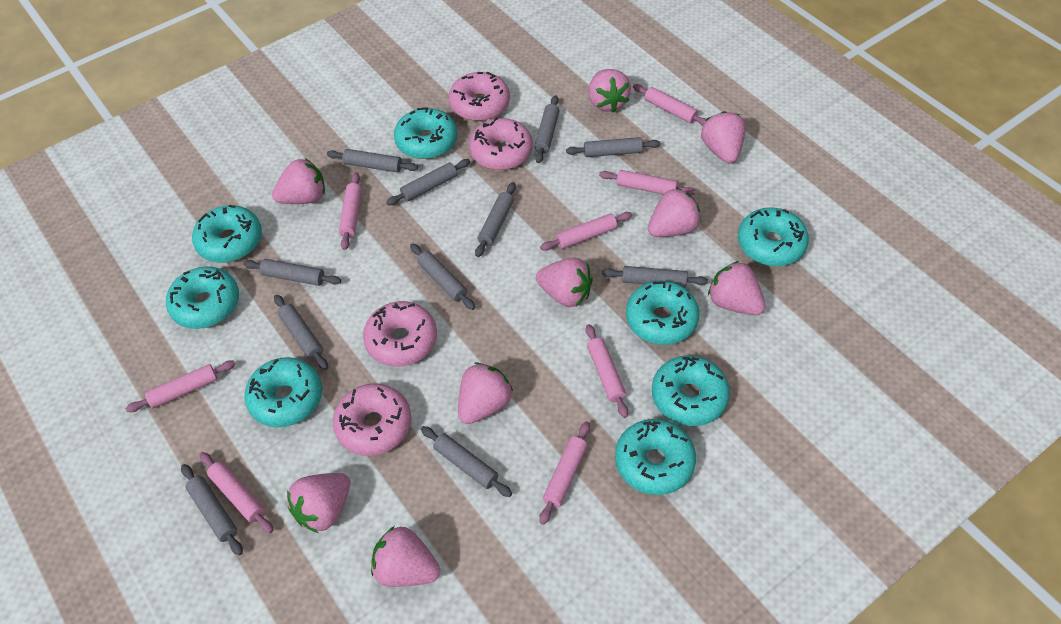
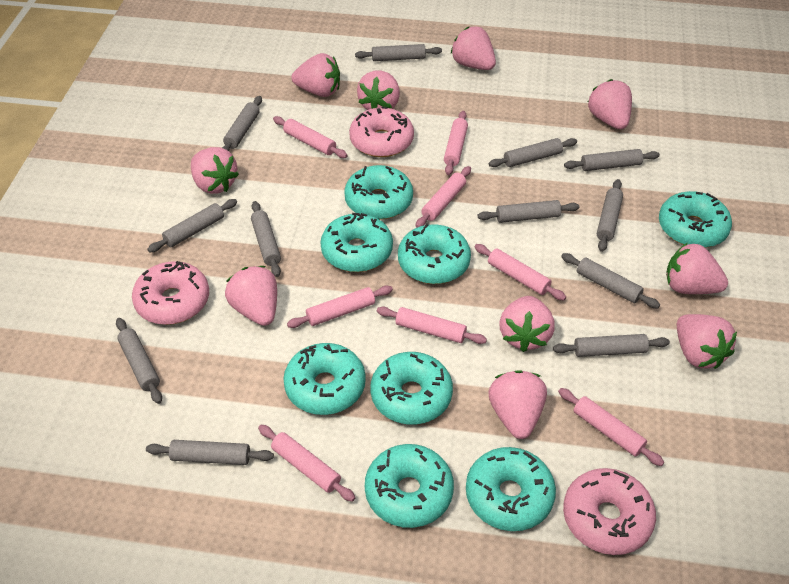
grey rolling pin: 11 -> 12
pink donut: 4 -> 3
pink strawberry: 9 -> 10

